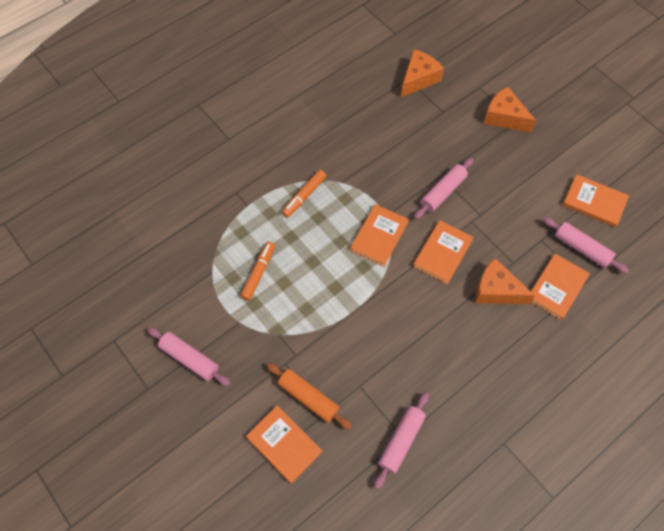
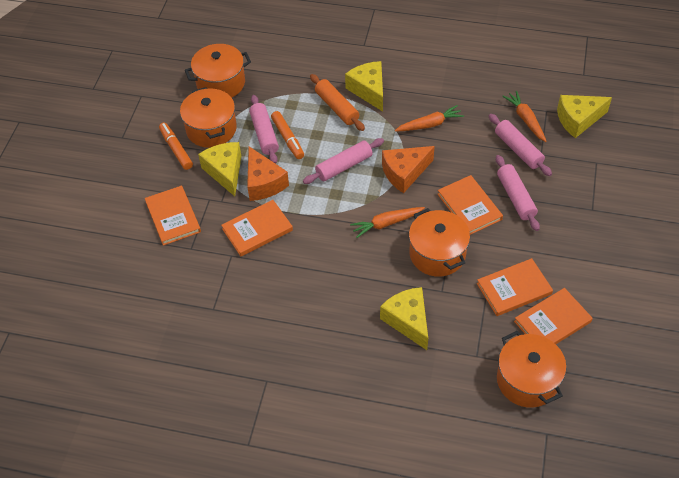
orange carrot: 0 -> 3
orange cheese: 3 -> 2
orange pot: 0 -> 4
yellow cheese: 0 -> 4

